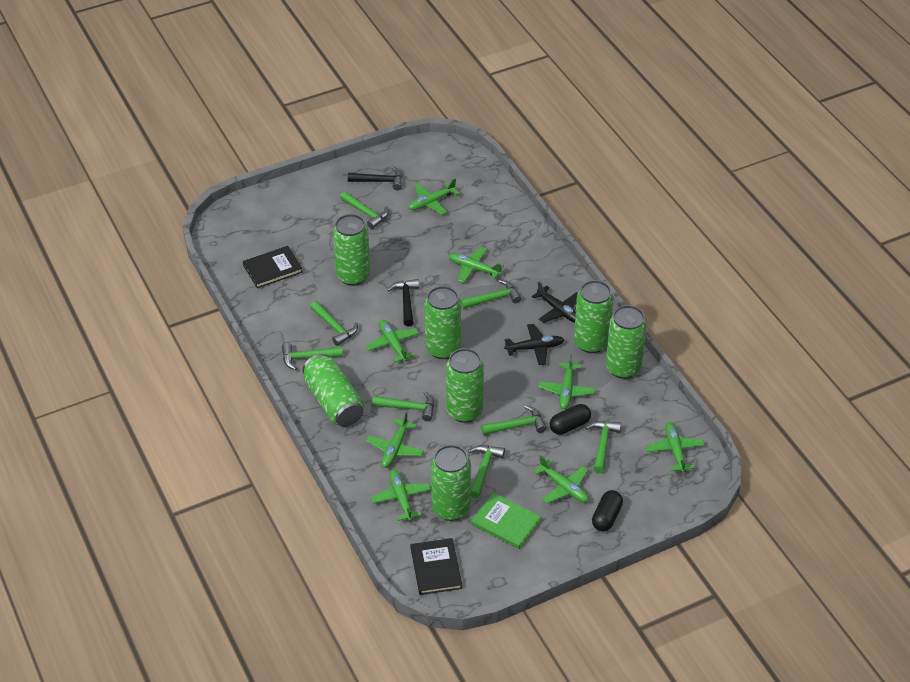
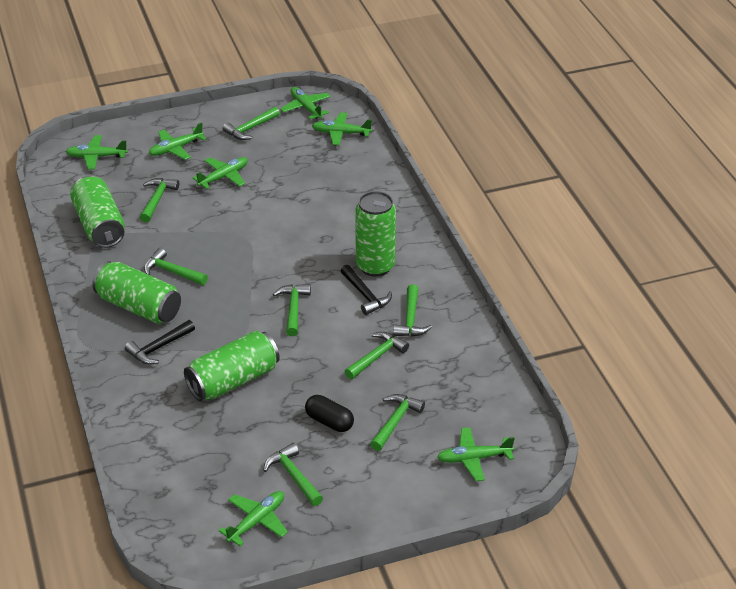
black book: 2 -> 0
black capsule: 2 -> 1
black plane: 2 -> 0
green book: 1 -> 0
green can: 7 -> 4
green plane: 8 -> 7

